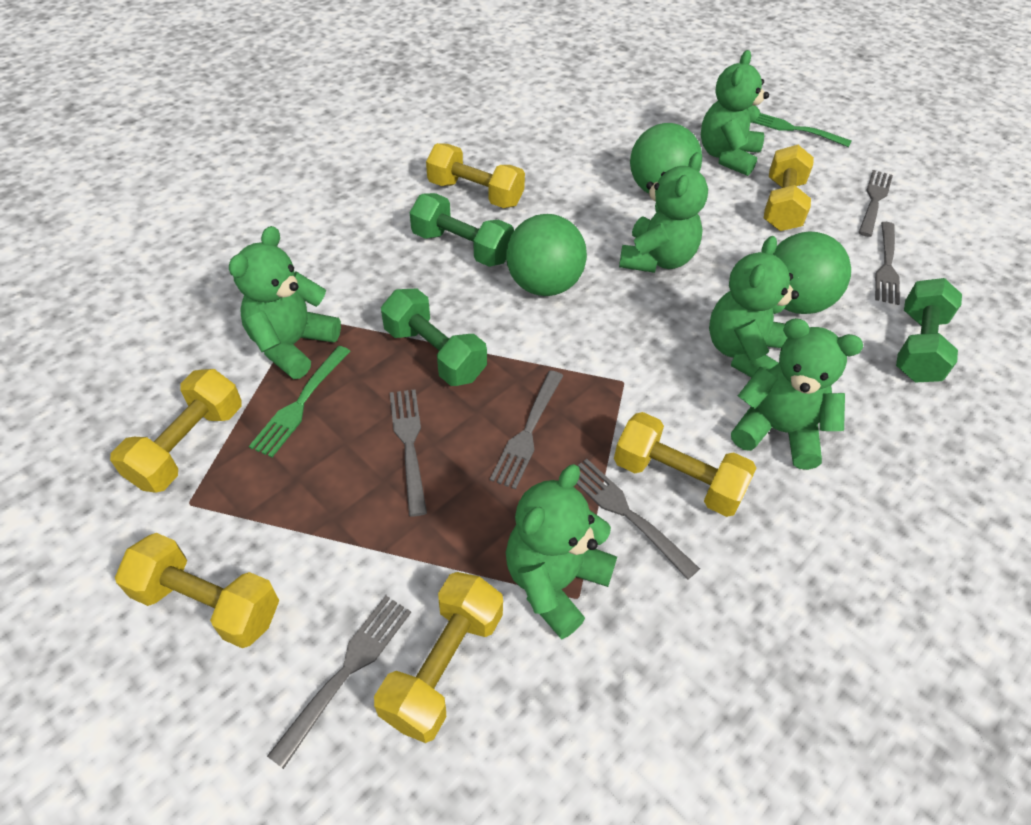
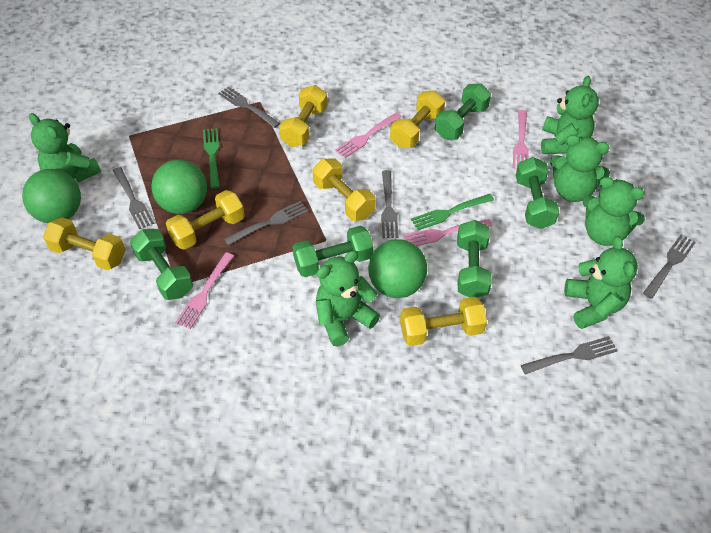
green dumbbell: 3 -> 5
pink fork: 0 -> 4

